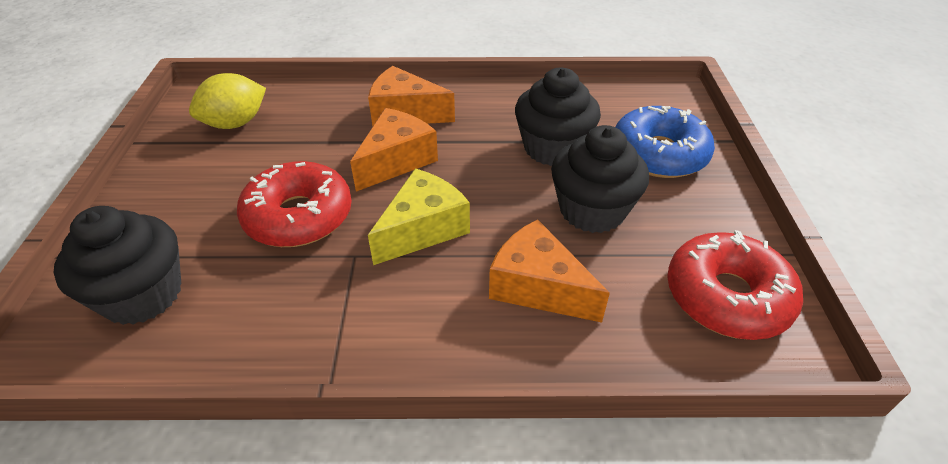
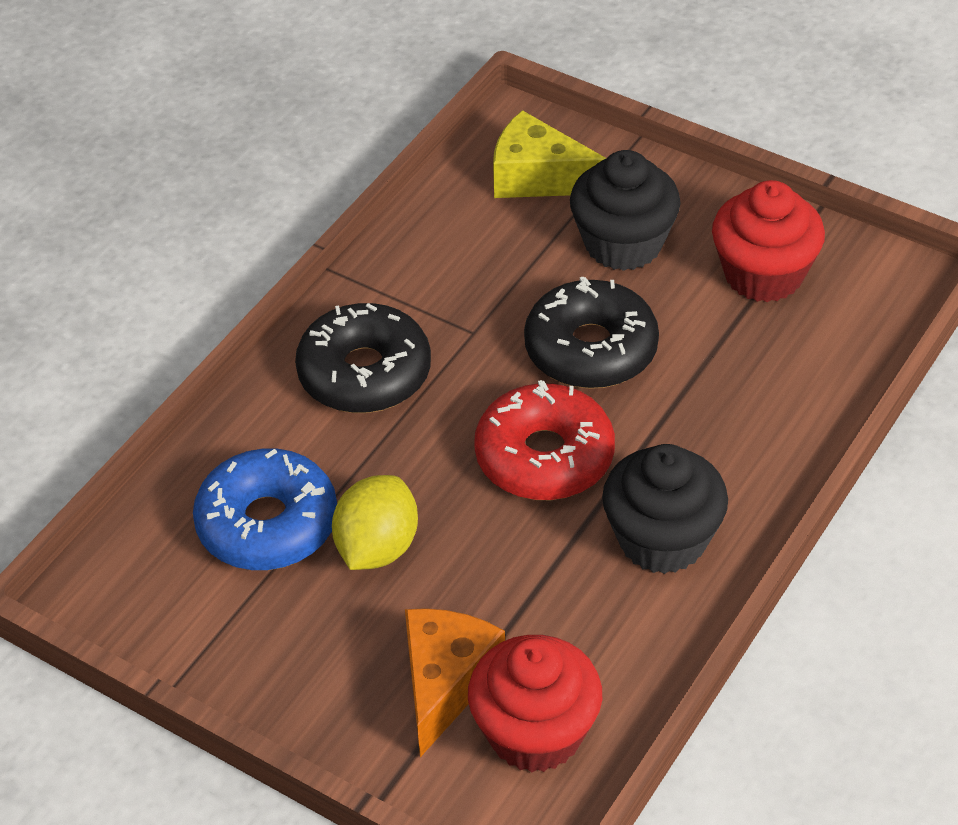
black cupcake: 3 -> 2
black donut: 0 -> 2
orange cheese: 3 -> 1
red cupcake: 0 -> 2
red donut: 2 -> 1

